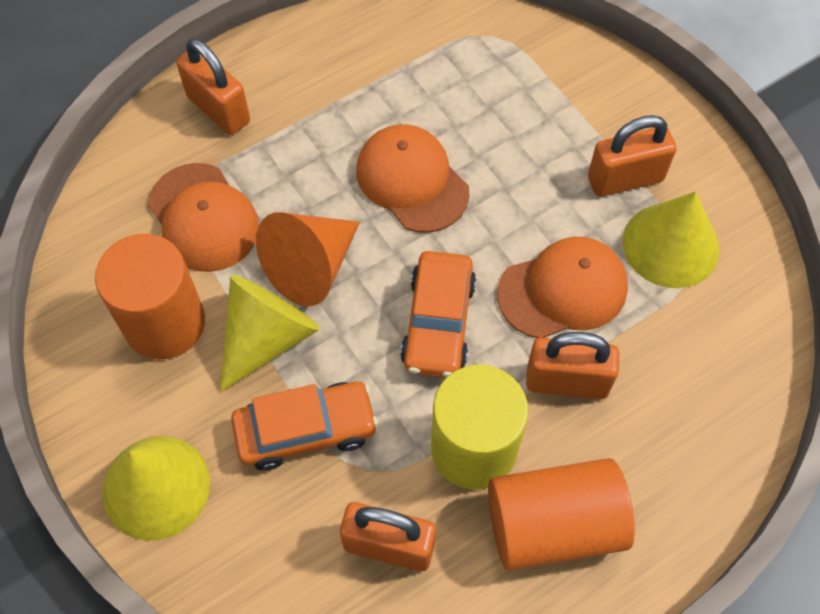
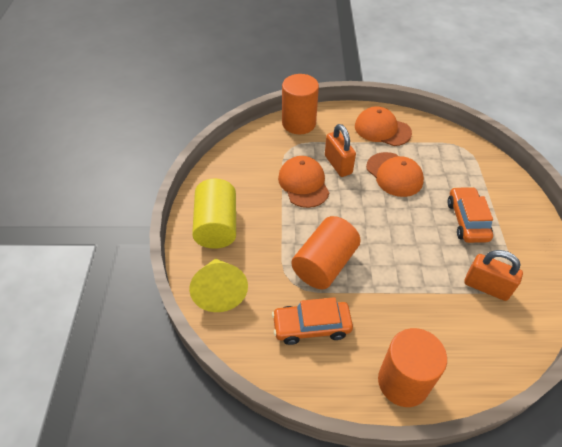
orange cone: 1 -> 0
orange cylinder: 2 -> 3
orange padlock: 4 -> 2
yellow cone: 3 -> 1

